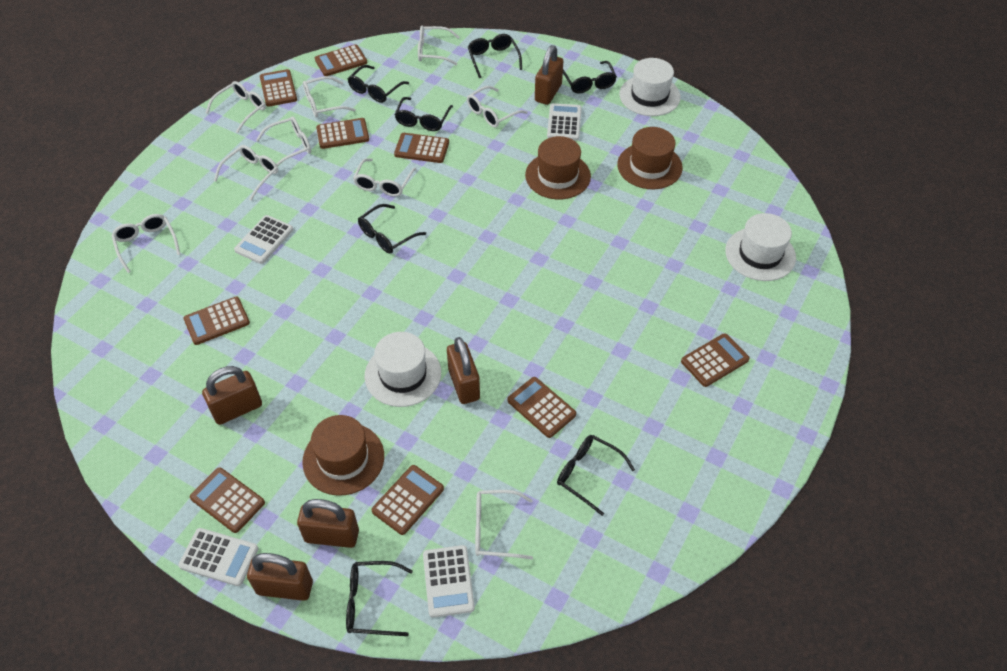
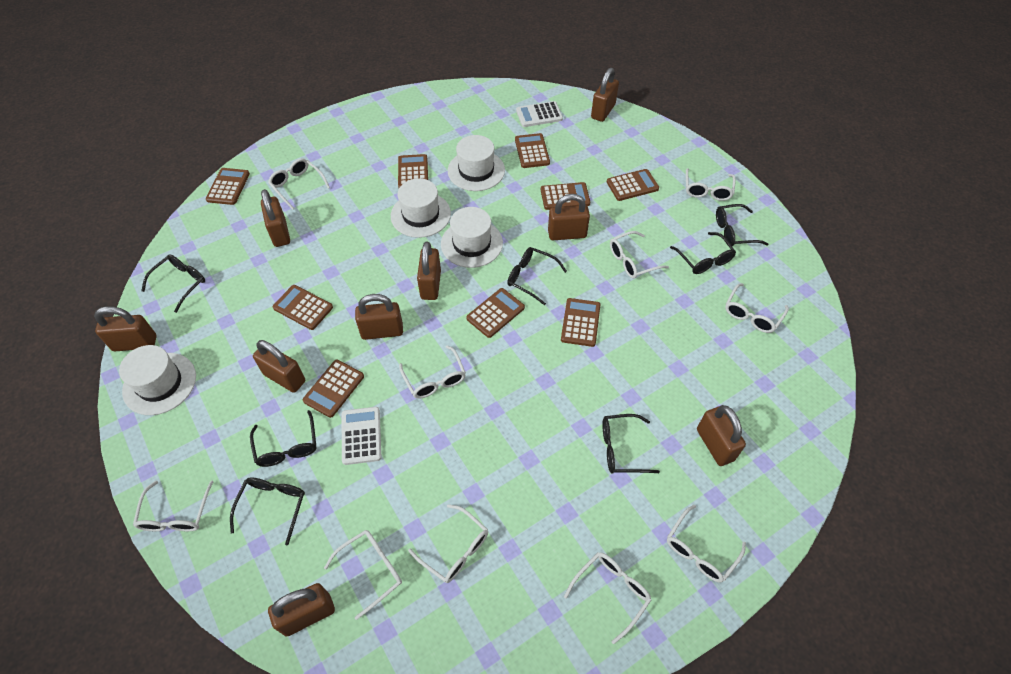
brown hat: 3 -> 0
brown padlock: 5 -> 9
white calculator: 4 -> 2
white glasses: 9 -> 10
white hat: 3 -> 4

